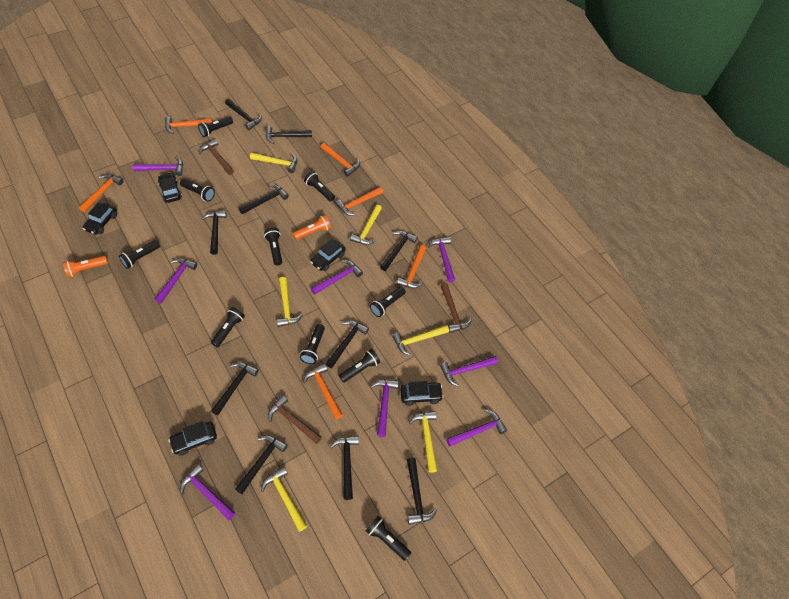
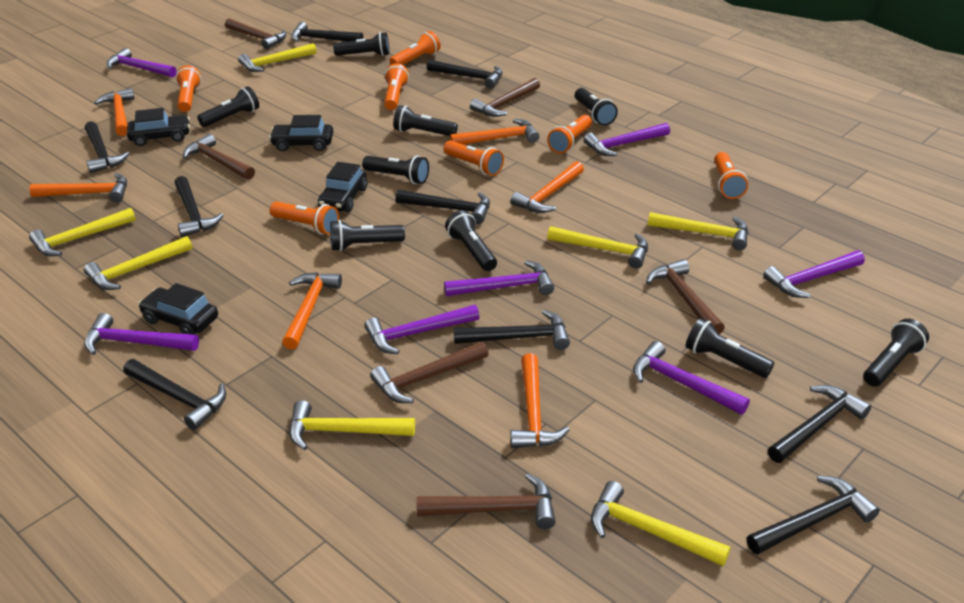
black car: 5 -> 4
black flashlight: 10 -> 9
black hammer: 10 -> 9
brown hammer: 3 -> 6
orange flashlight: 2 -> 7
purple hammer: 8 -> 7
yellow hammer: 6 -> 7

